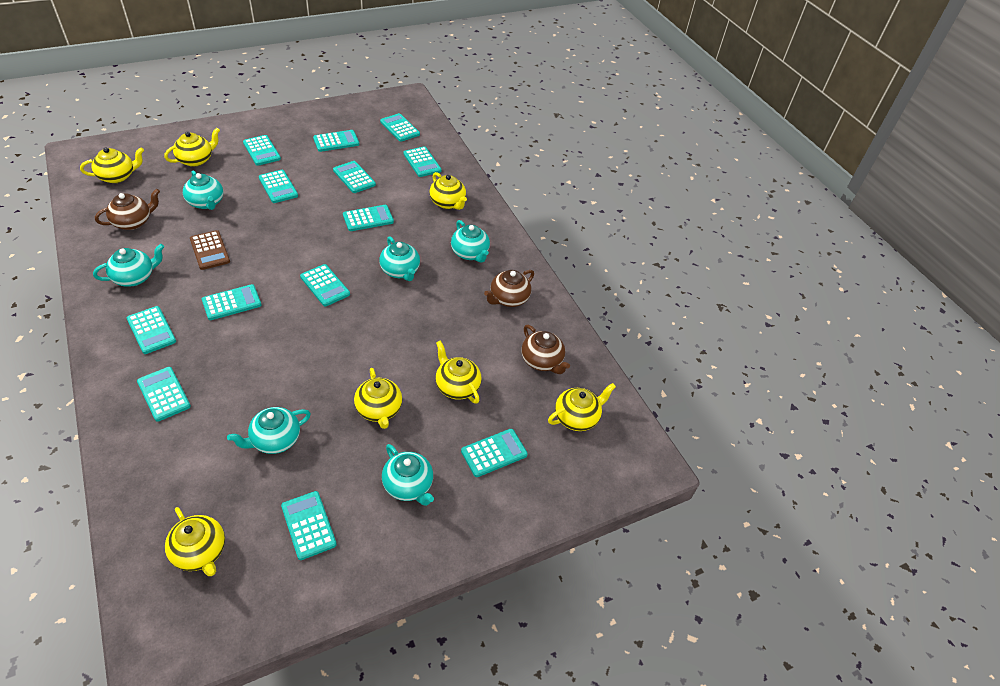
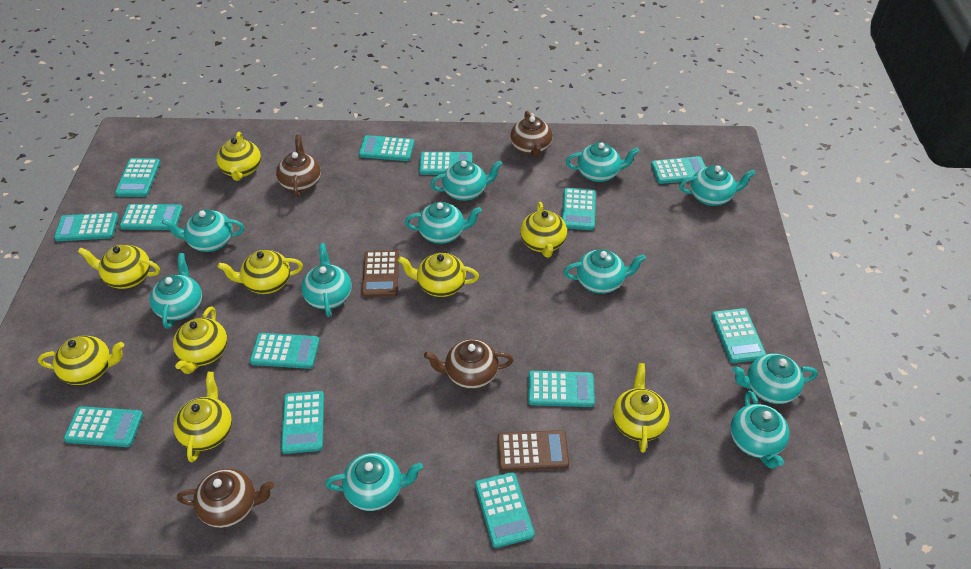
brown calculator: 1 -> 2
brown teapot: 3 -> 4
turquoise teapot: 6 -> 11
yellow teapot: 7 -> 9

